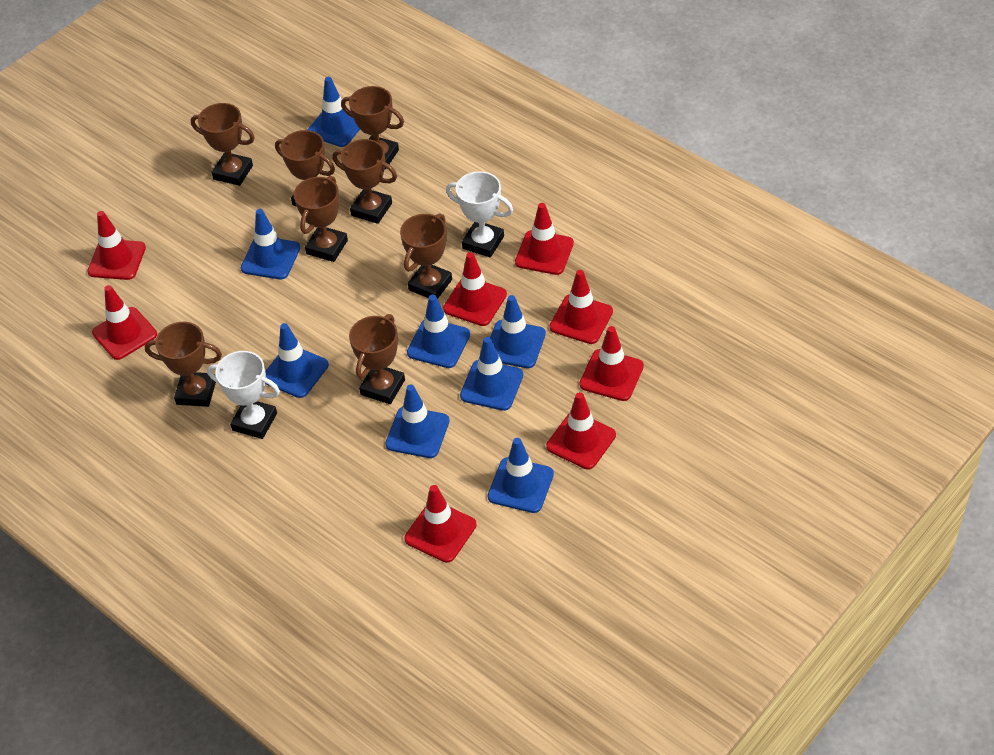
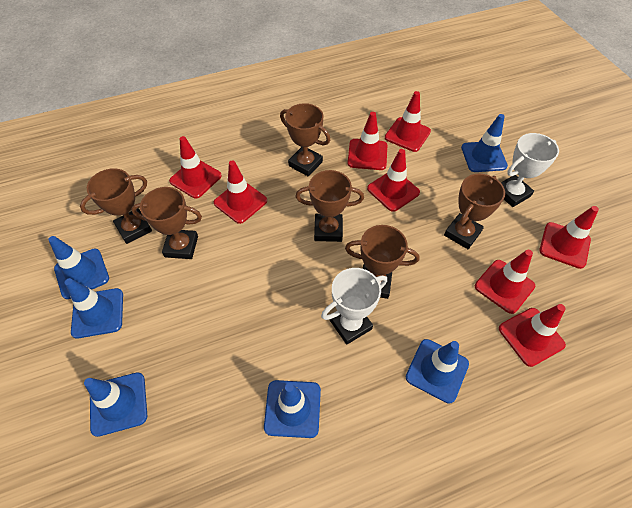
blue traffic cone: 8 -> 6
brown trophy: 8 -> 6

